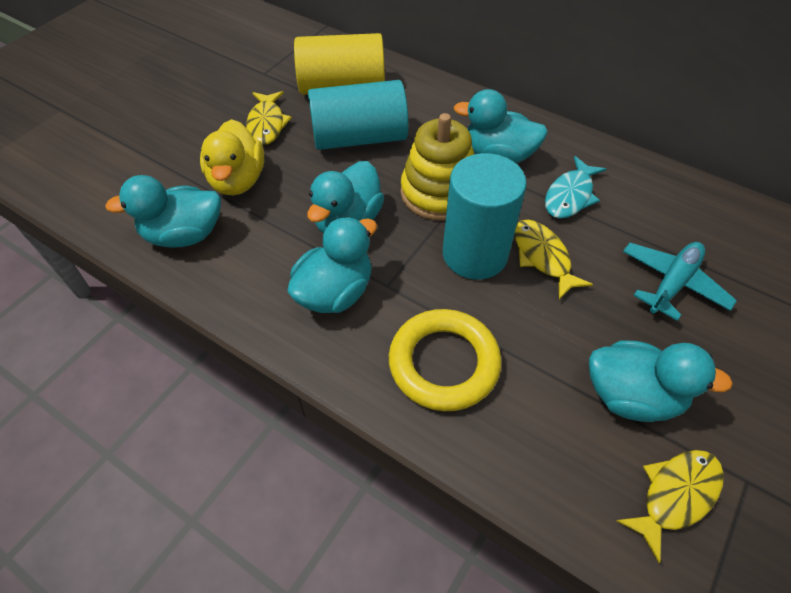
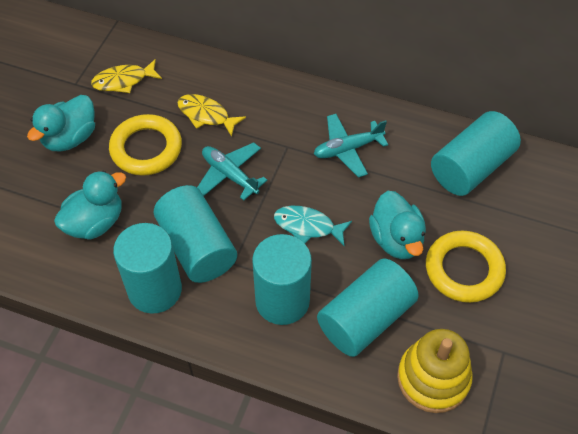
turquoise cylinder: 2 -> 5
turquoise duck: 5 -> 3
turquoise plane: 1 -> 2
yellow cylinder: 1 -> 0
yellow duck: 1 -> 0
yellow fish: 3 -> 2
yellow ring: 1 -> 2

